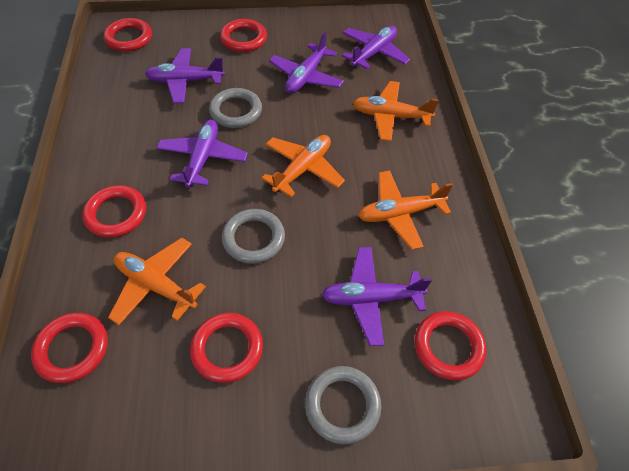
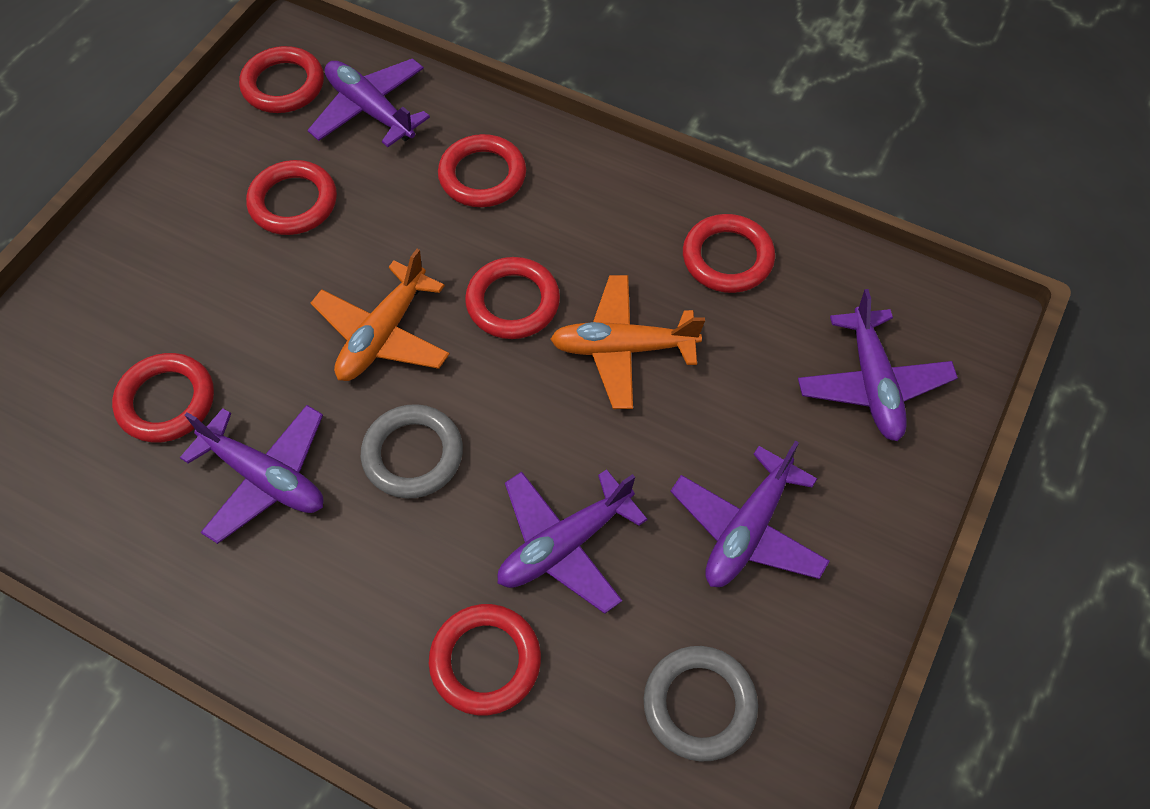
grey ring: 3 -> 2
orange plane: 4 -> 2
red ring: 6 -> 7

